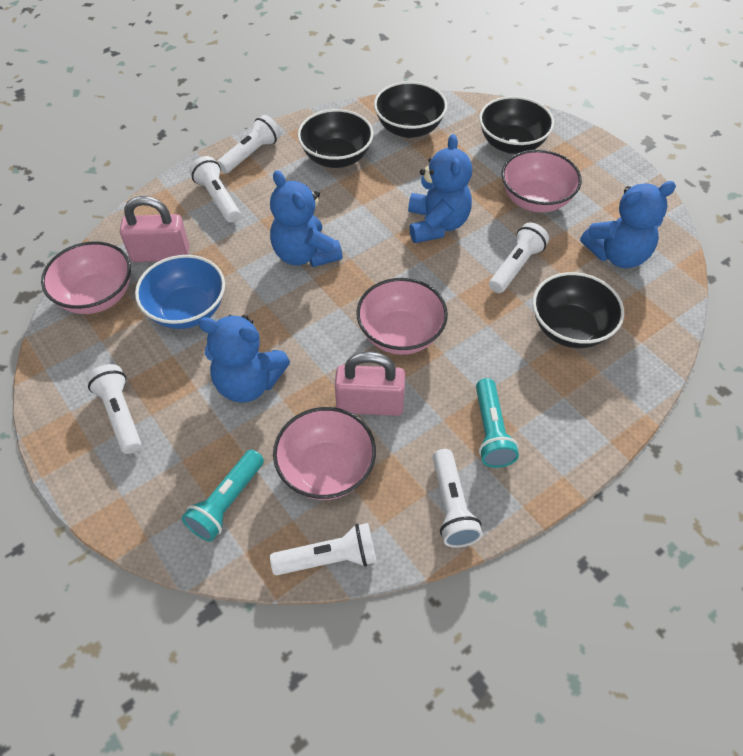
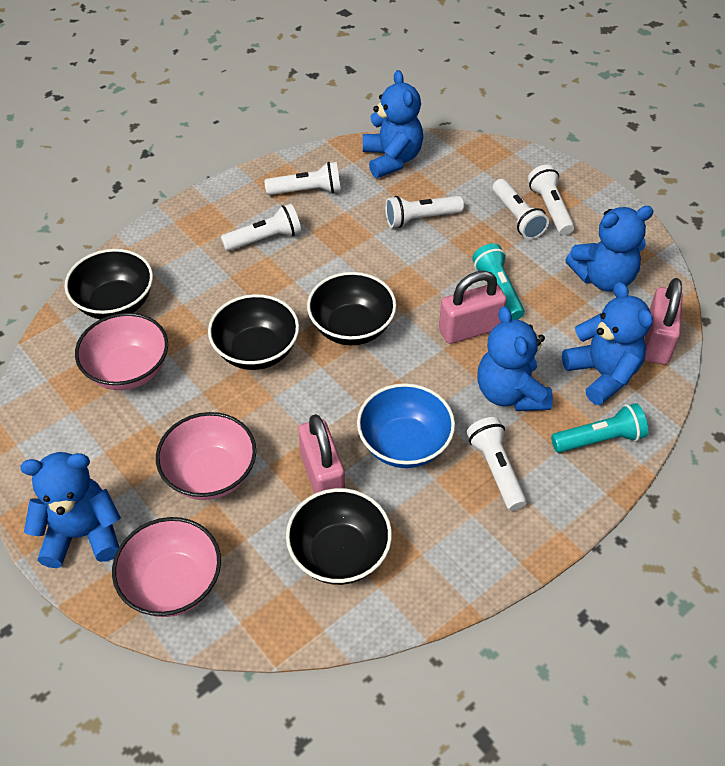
blue teddy bear: 4 -> 5
pink bowl: 4 -> 3
pink padlock: 2 -> 3

